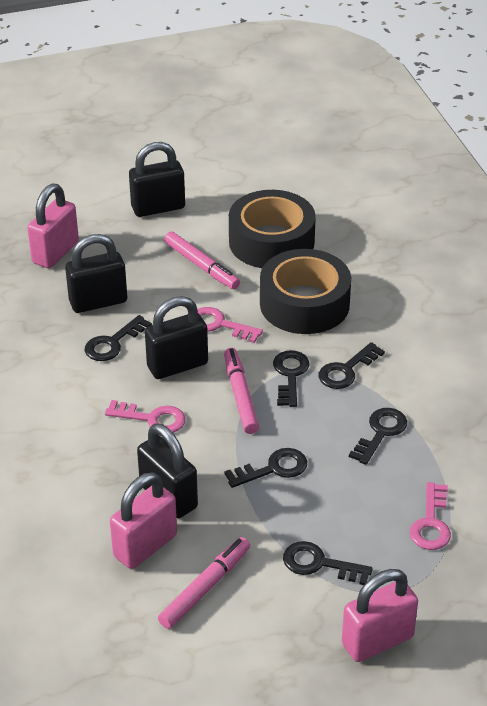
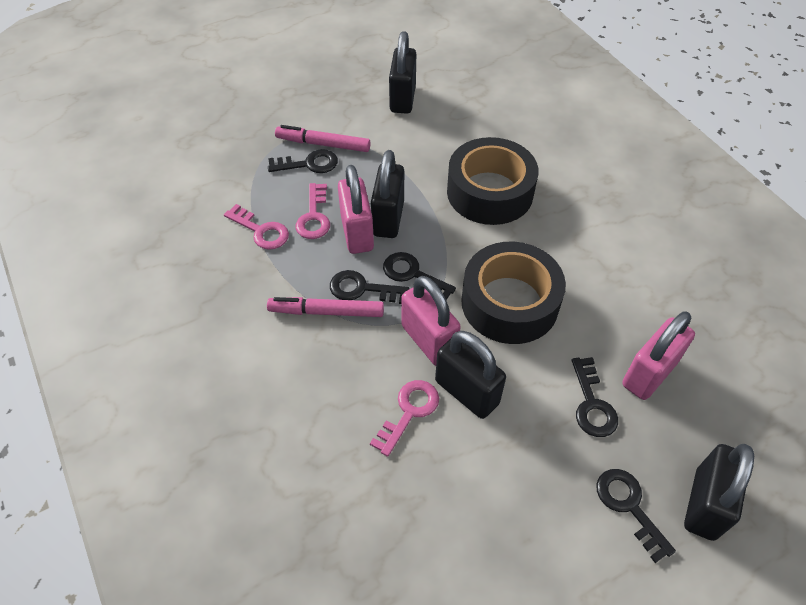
black key: 6 -> 5
pink marker: 3 -> 2

